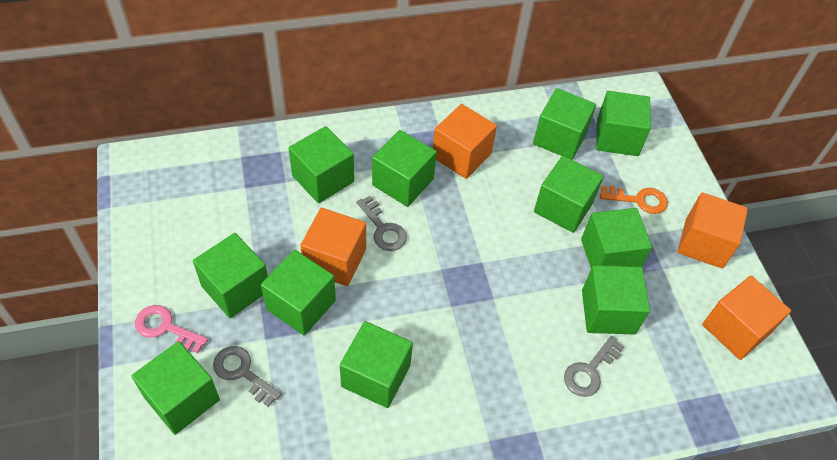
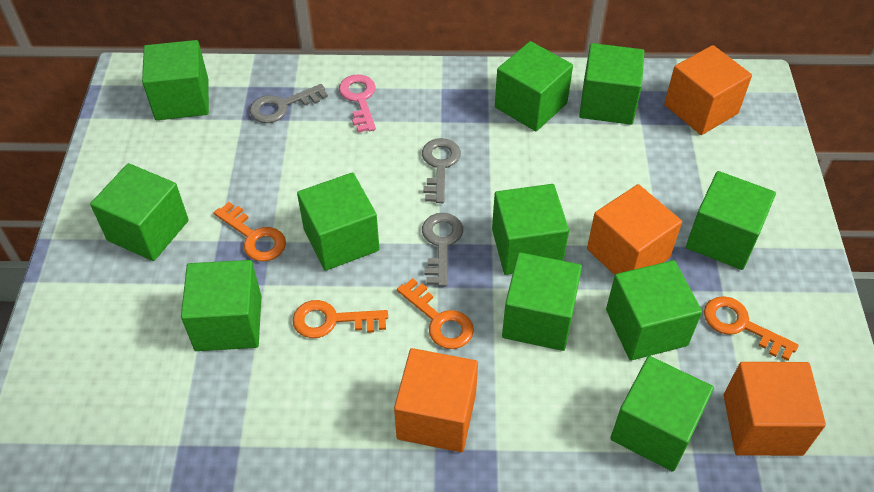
orange key: 1 -> 4

